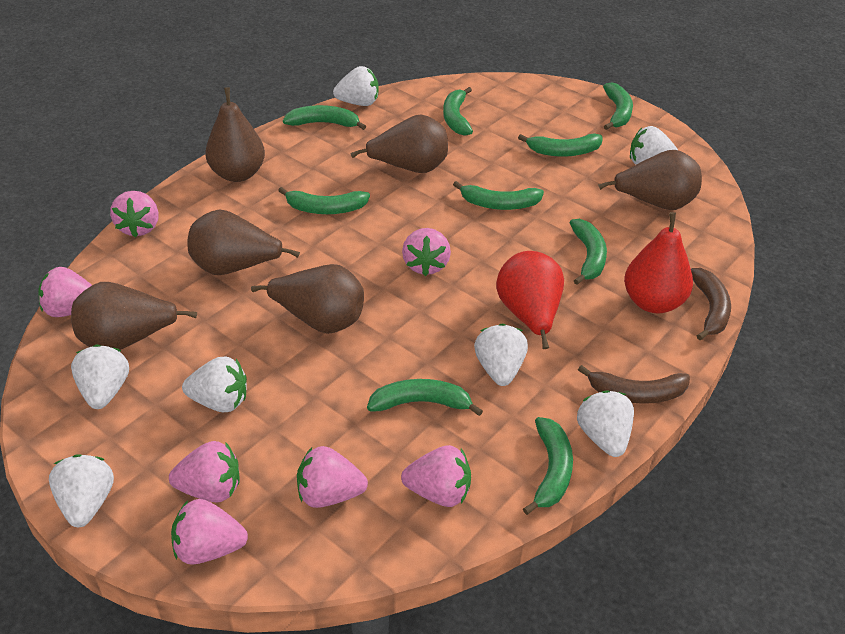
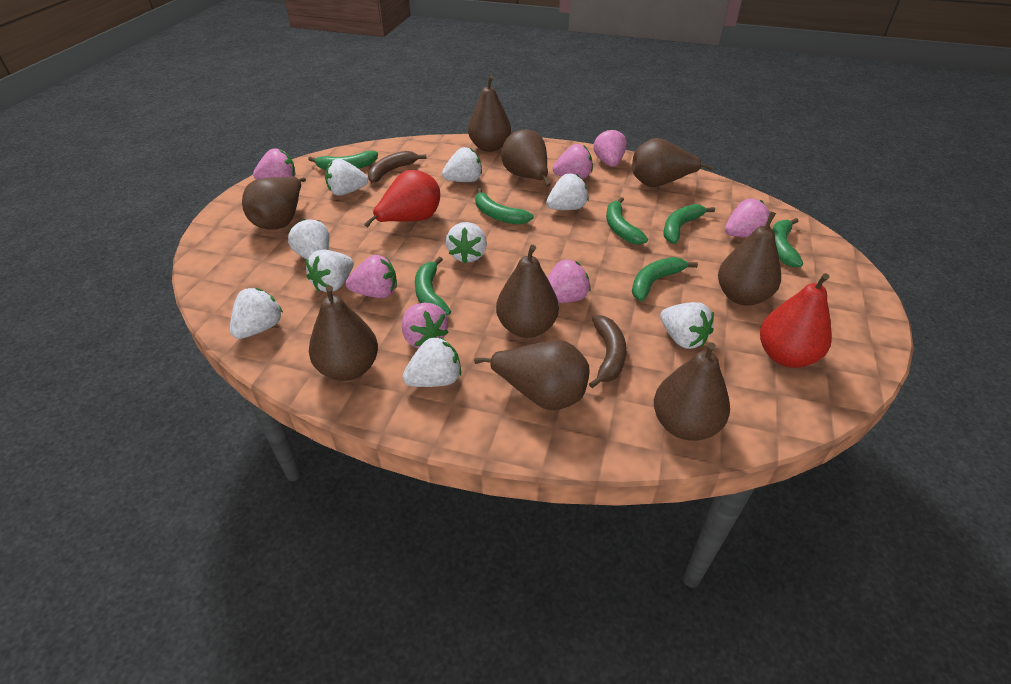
brown pear: 6 -> 9
green banana: 9 -> 7
white strawberry: 7 -> 9

